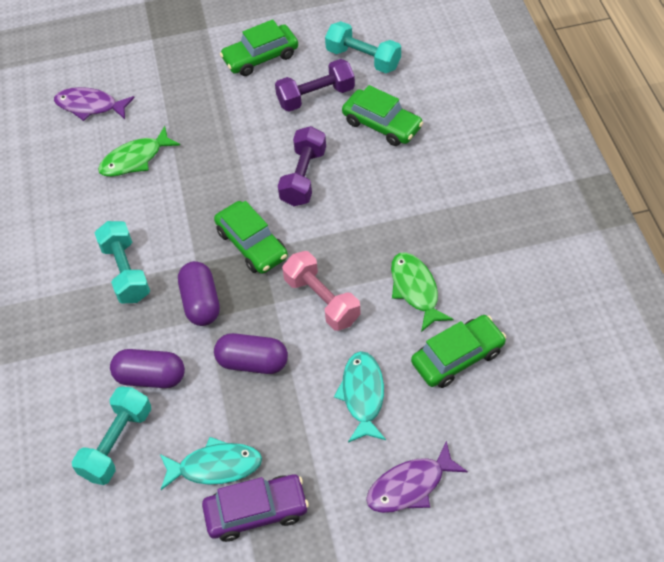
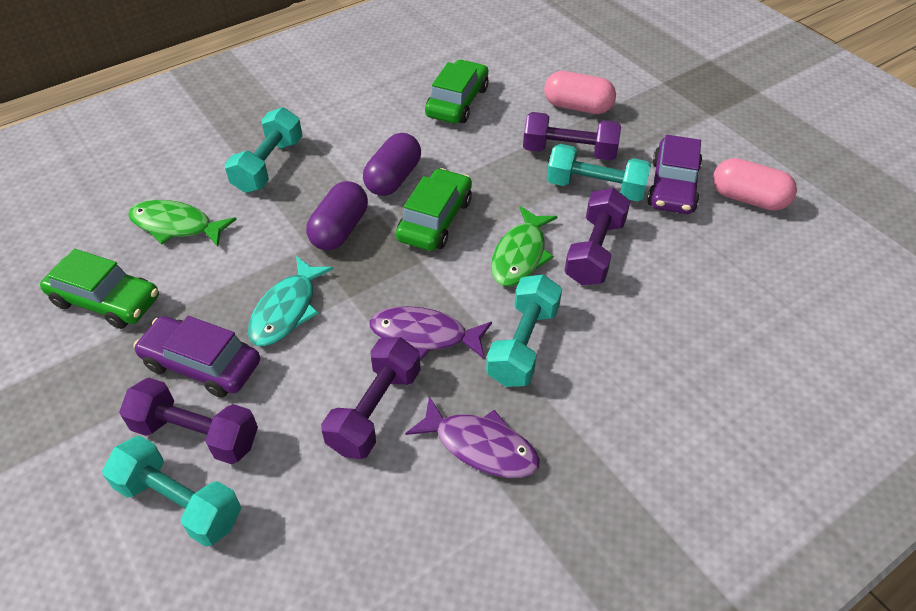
green car: 4 -> 3
pink capsule: 0 -> 2
pink dumbbell: 1 -> 0
purple capsule: 3 -> 2
purple car: 1 -> 2
purple dumbbell: 2 -> 4
turquoise dumbbell: 3 -> 4
turquoise fish: 2 -> 1

